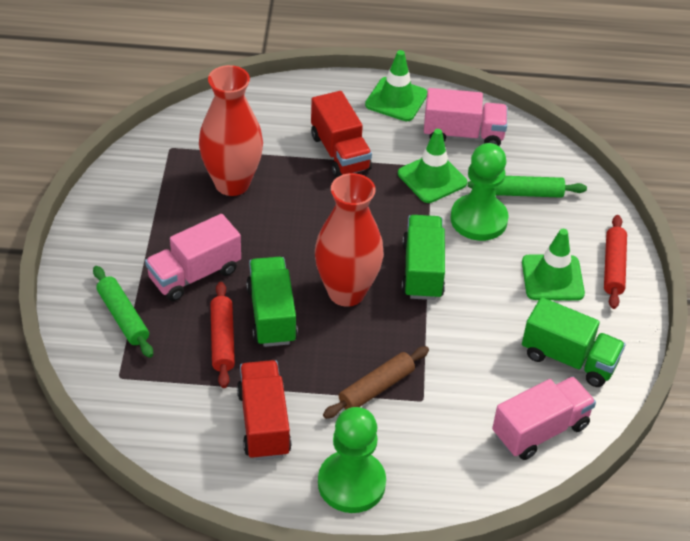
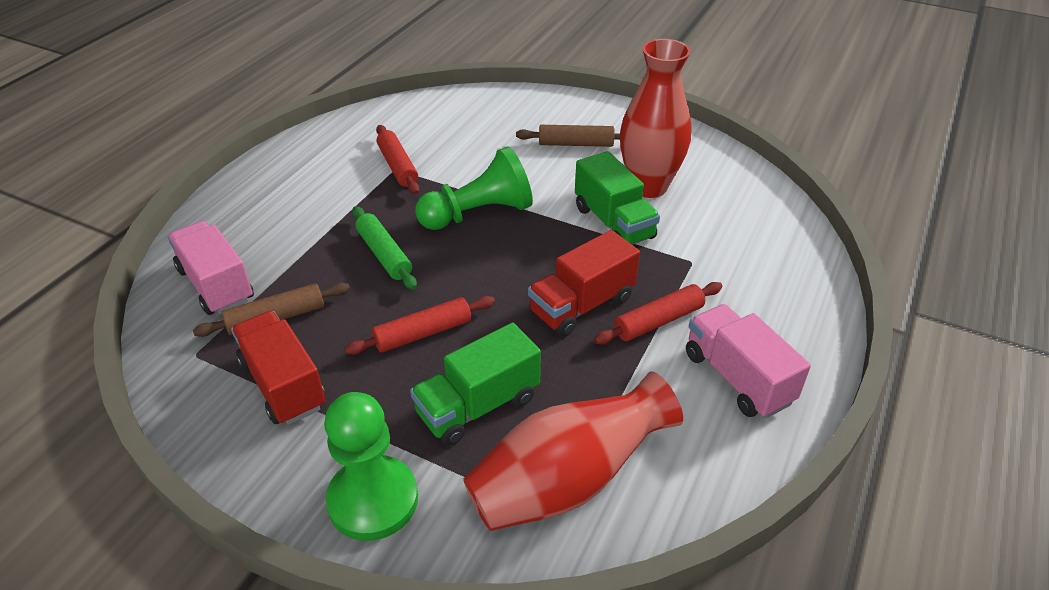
brown rolling pin: 1 -> 2
green rolling pin: 2 -> 1
green traffic cone: 3 -> 0
green truck: 3 -> 2
pink truck: 3 -> 2
red rolling pin: 2 -> 3

